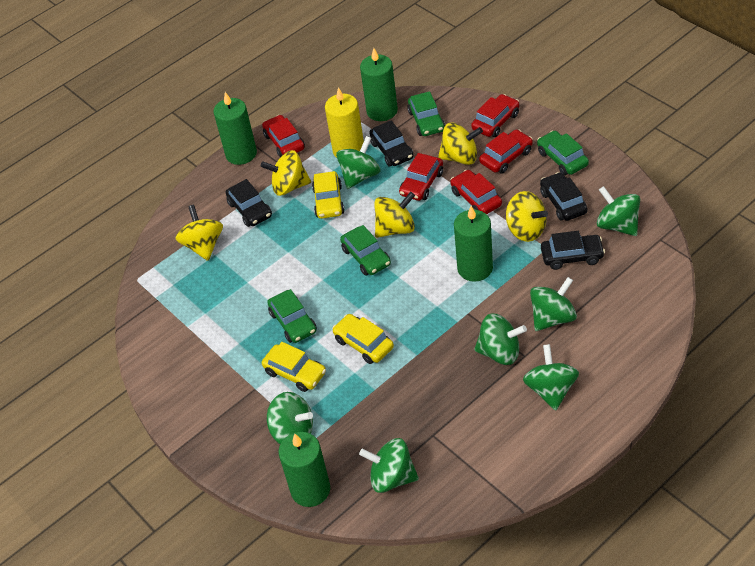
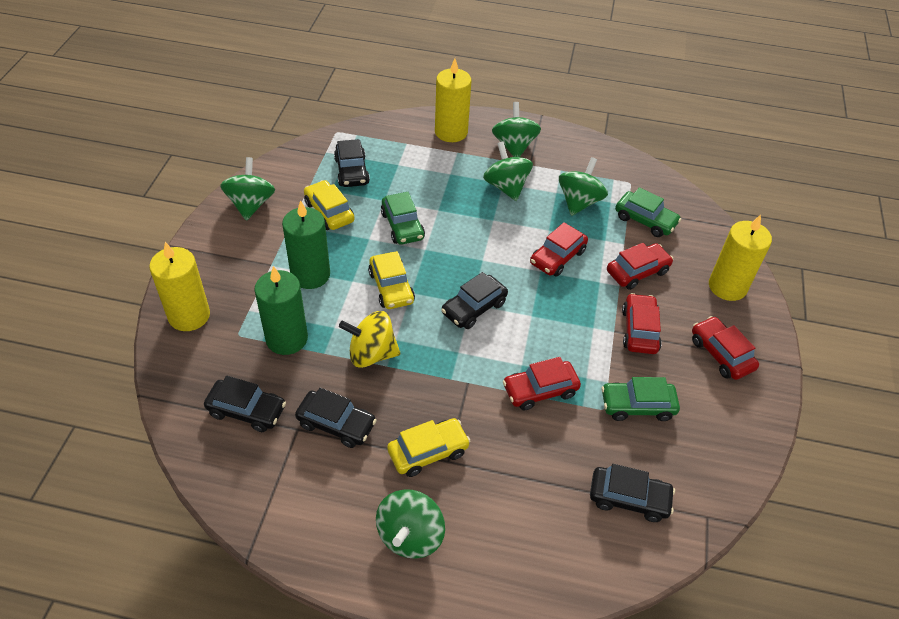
black car: 4 -> 5
green candle: 4 -> 2
green car: 4 -> 3
green spinning top: 7 -> 5
yellow candle: 1 -> 3
yellow spinning top: 5 -> 1

